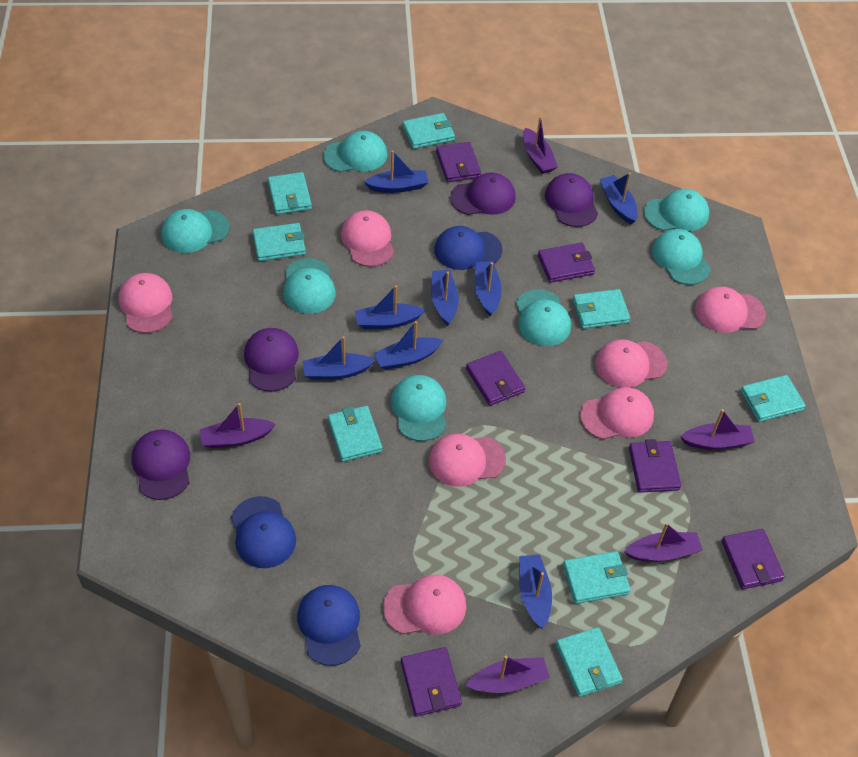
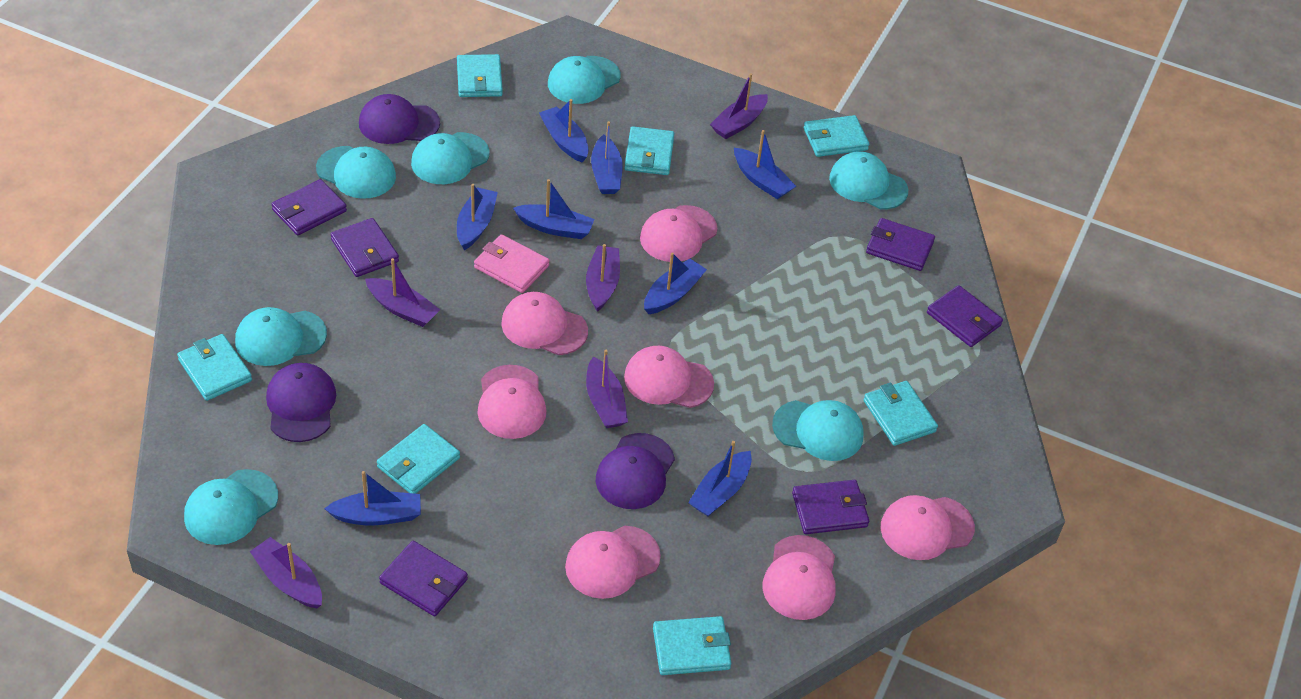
blue cap: 3 -> 0
pink wallet: 0 -> 1
purple cap: 4 -> 3
turquoise wallet: 8 -> 7

